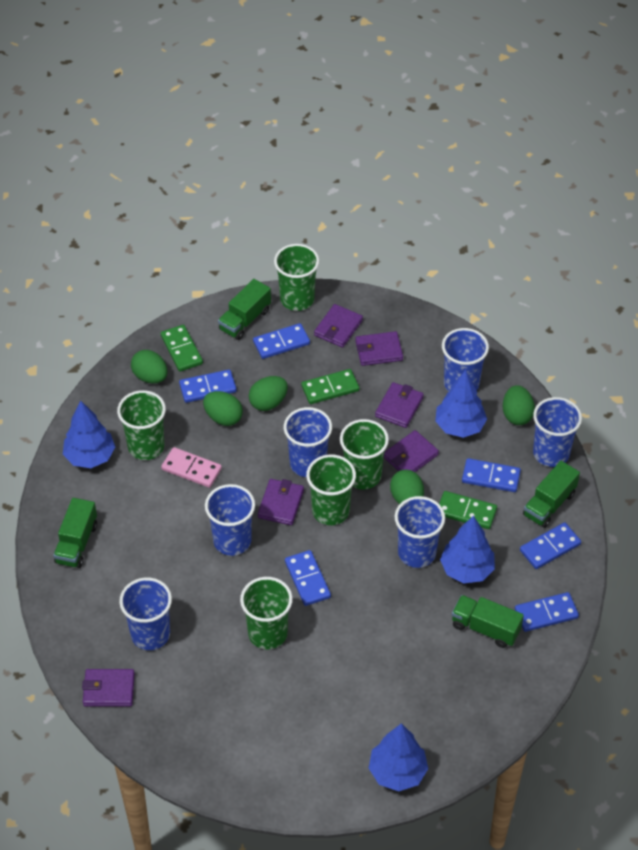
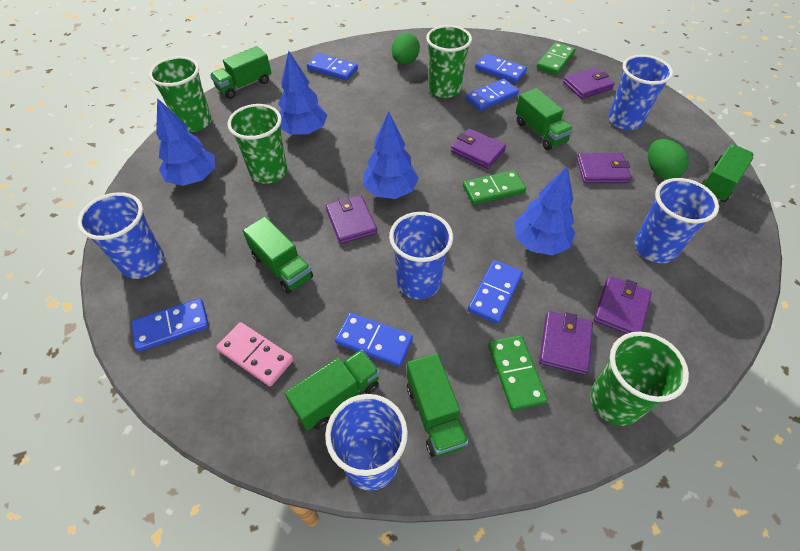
blue cup: 6 -> 5
green cup: 5 -> 4
green egg: 5 -> 2
green truck: 4 -> 6

